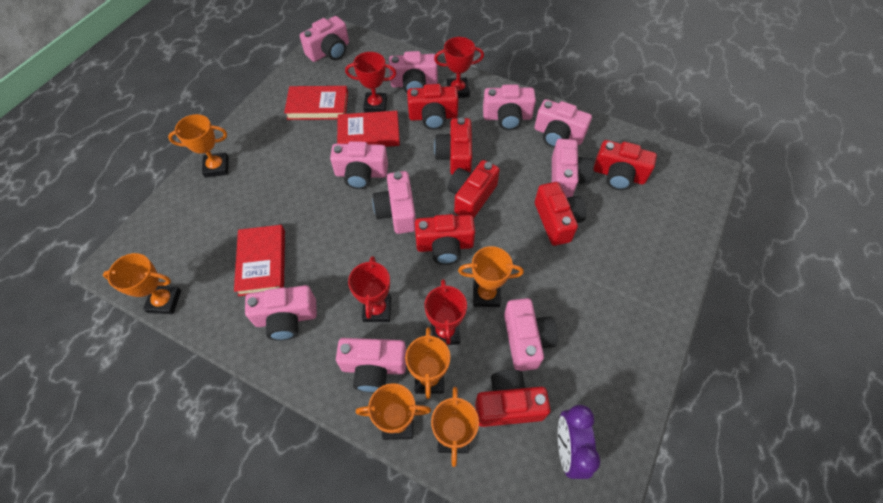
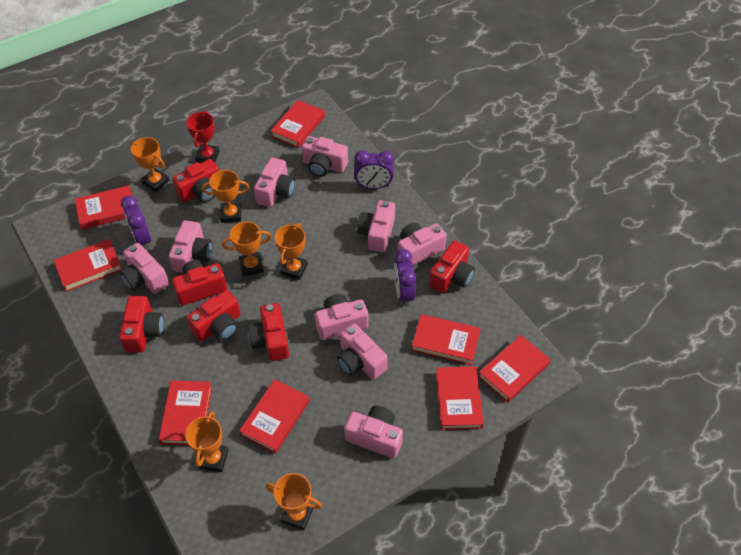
pink camera: 10 -> 9
purple clock: 1 -> 3
red book: 3 -> 8
red camera: 7 -> 6
red trophy: 4 -> 1

